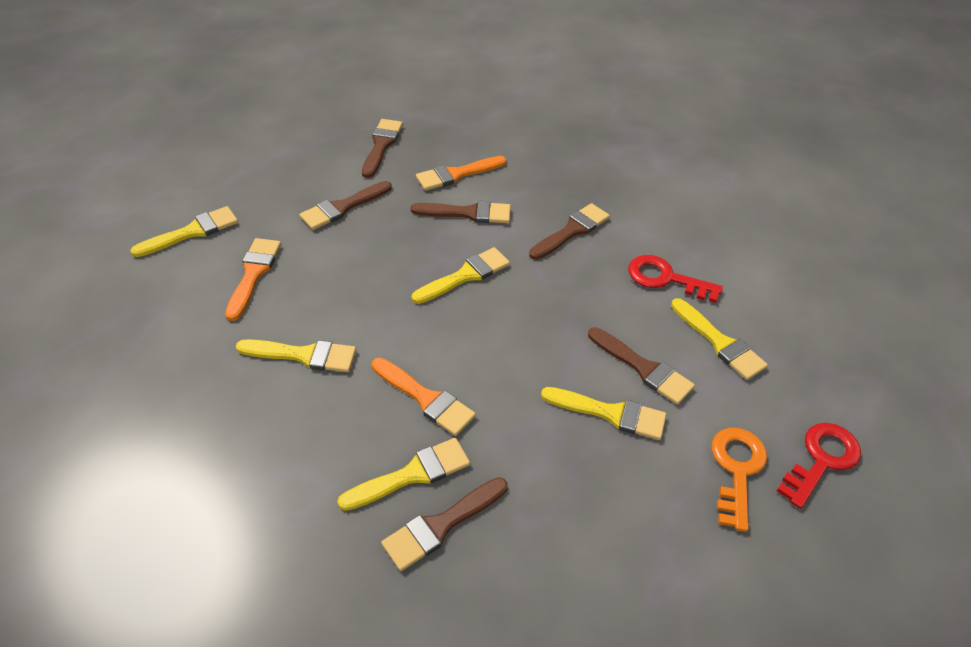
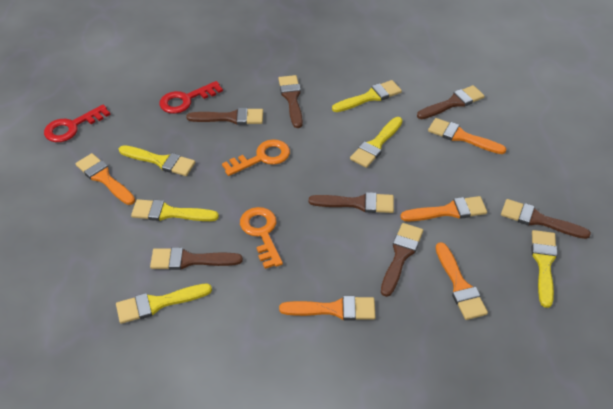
brown brush: 6 -> 7
orange brush: 3 -> 5
orange key: 1 -> 2

